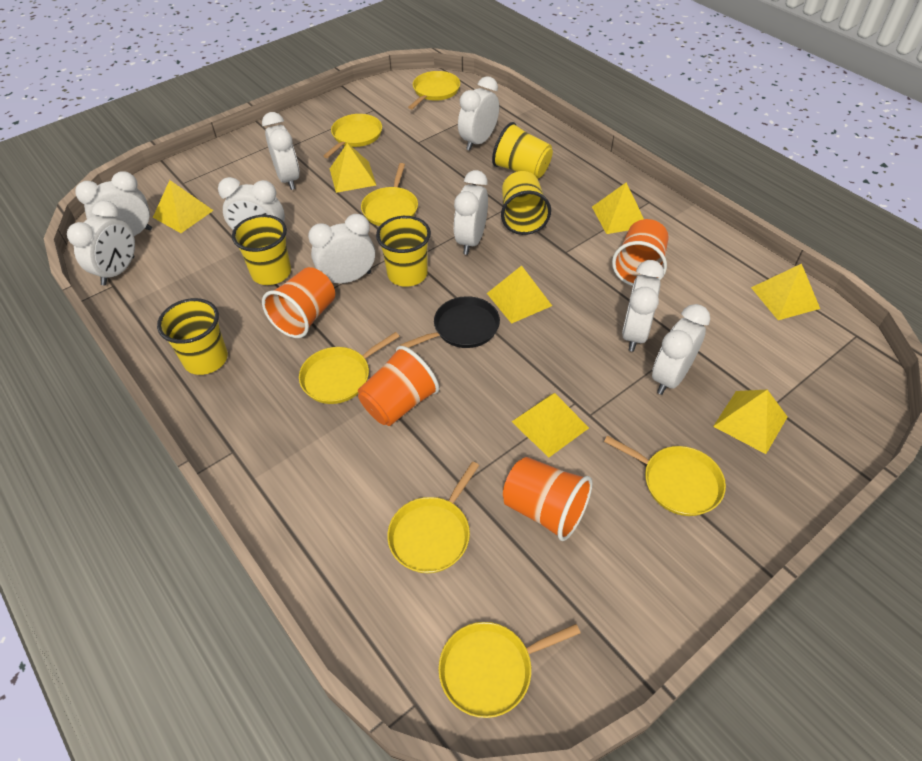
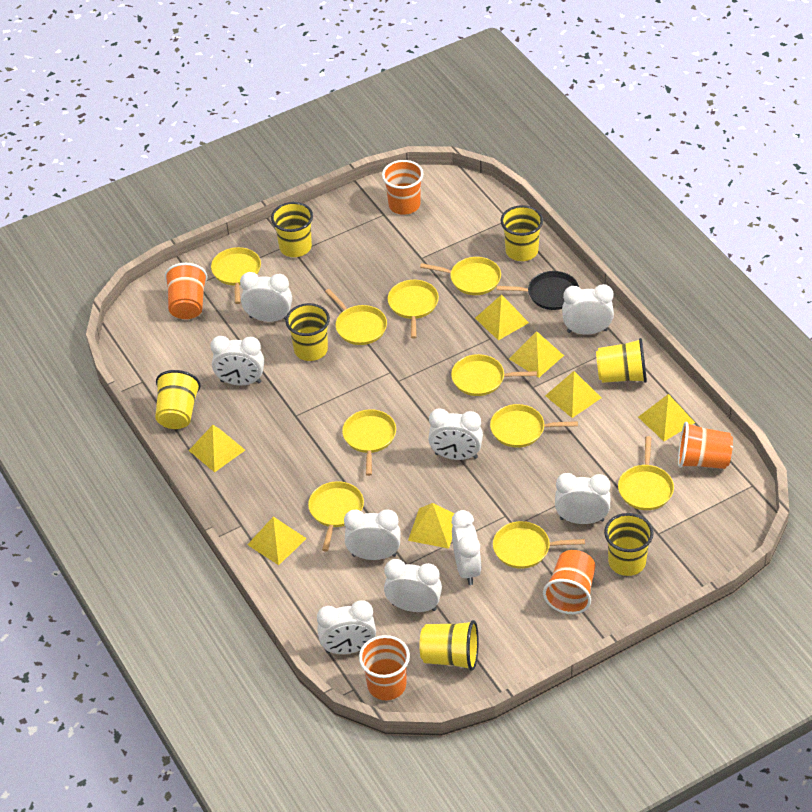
orange cup: 4 -> 5
yellow cup: 5 -> 7
yellow pan: 7 -> 10

